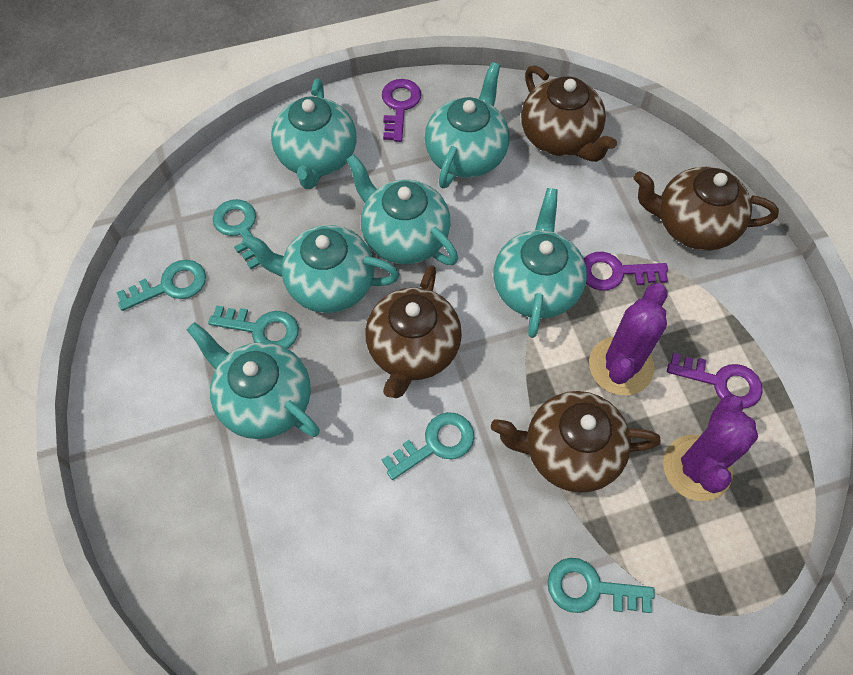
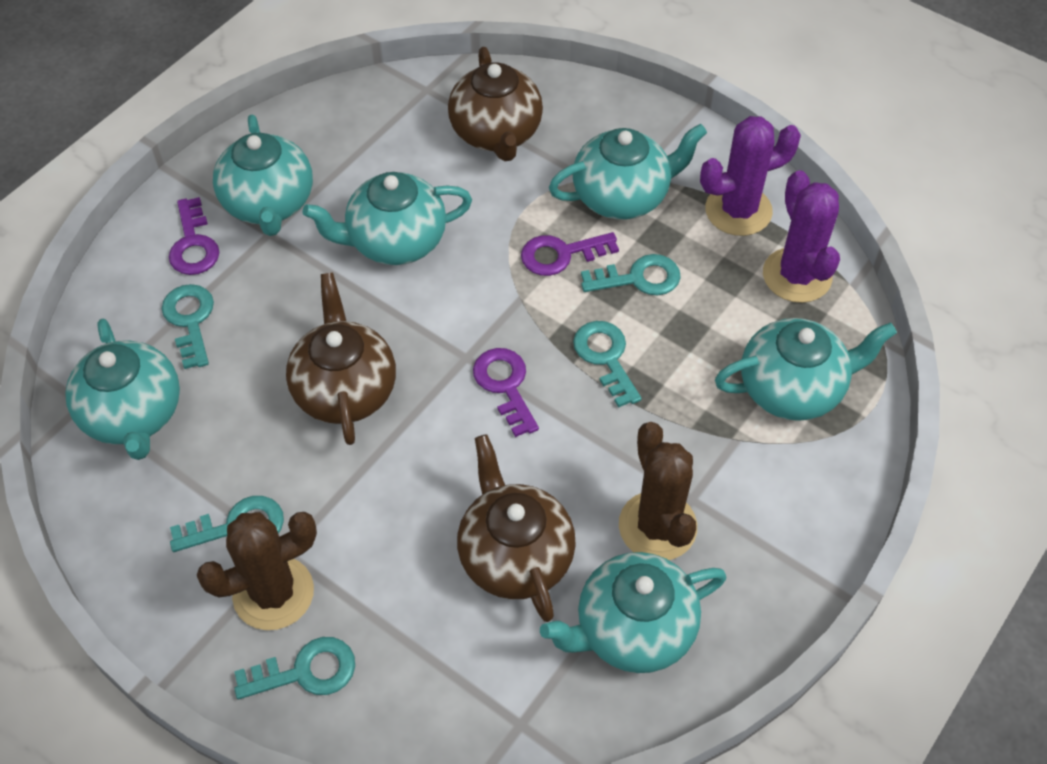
brown cactus: 0 -> 2
brown teapot: 4 -> 3

